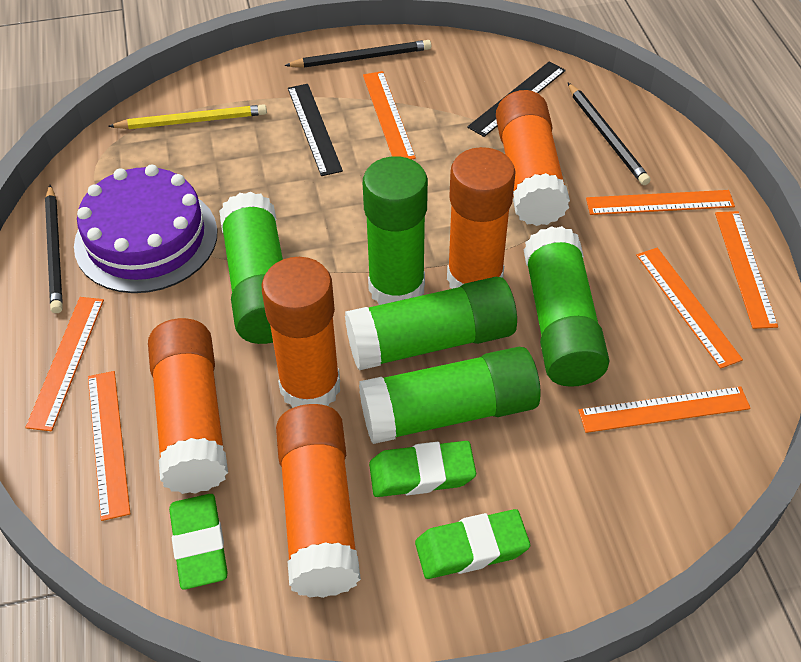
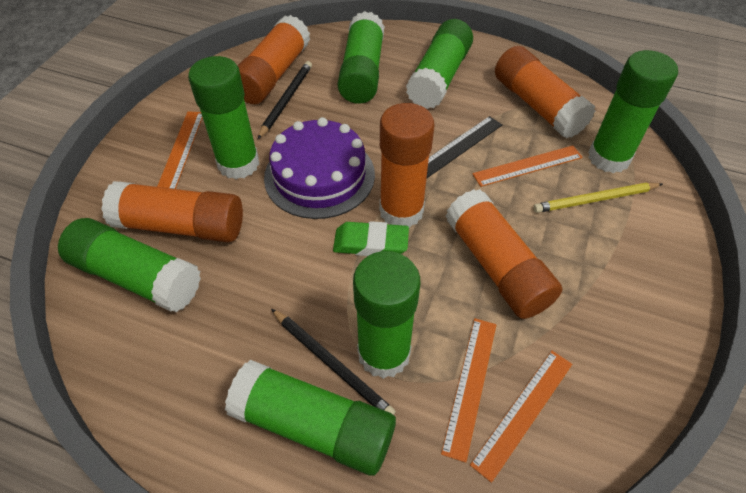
black pencil: 3 -> 2
black ruler: 2 -> 1
green eraser: 3 -> 1
green glue stick: 5 -> 7
orange ruler: 7 -> 4

